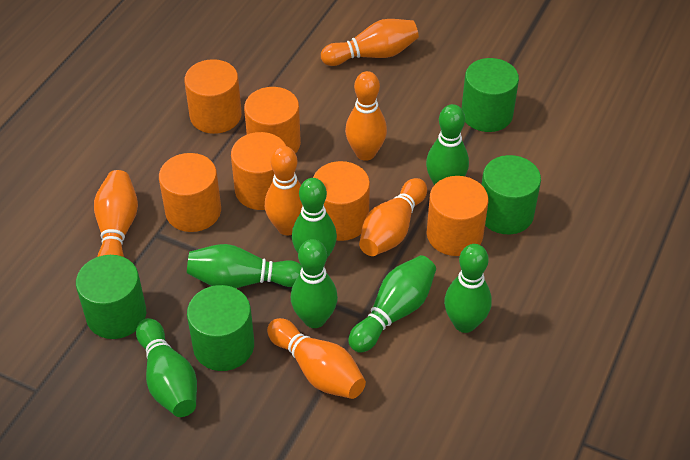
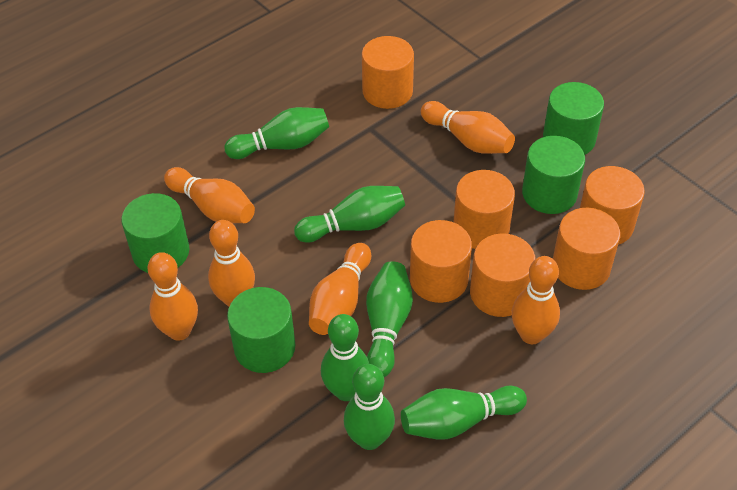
green bowling pin: 7 -> 6

